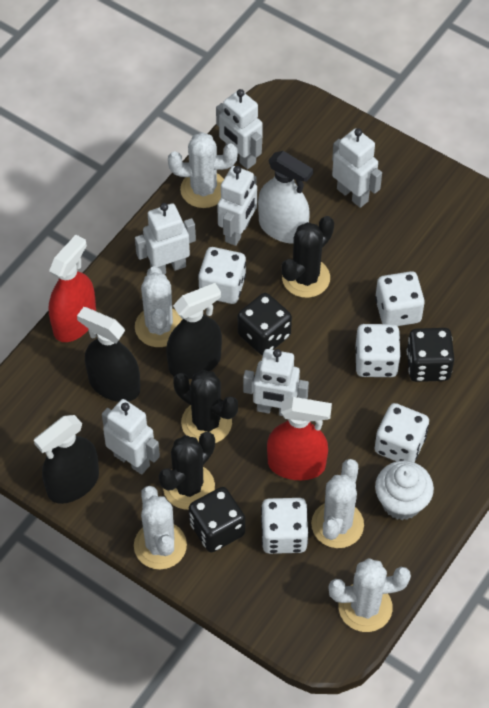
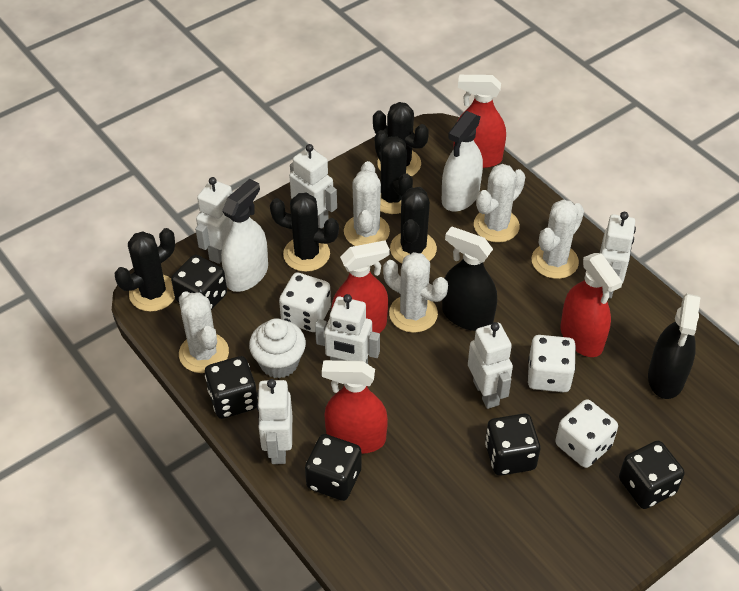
black cactus: 3 -> 5
black dice: 3 -> 5
black spray bottle: 3 -> 2
red spray bottle: 2 -> 4
white dice: 5 -> 3
white spray bottle: 1 -> 2

